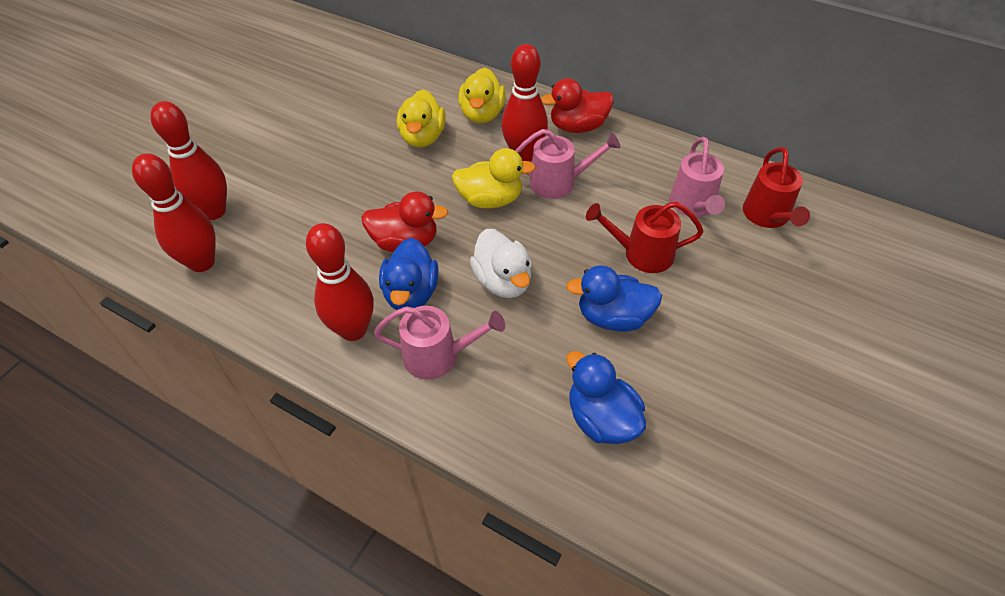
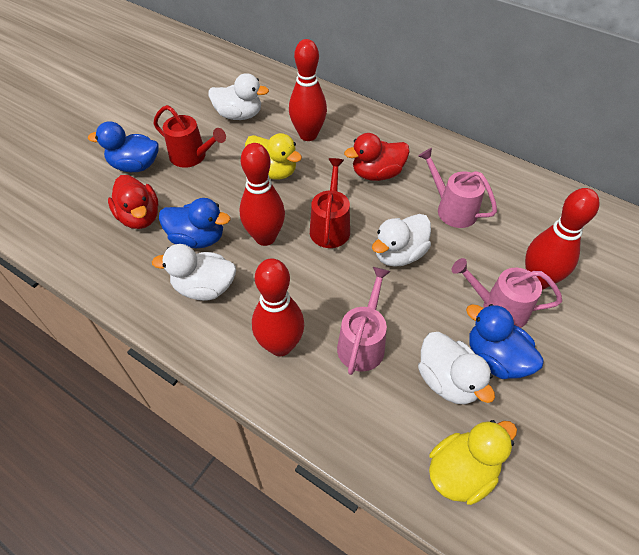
white duck: 1 -> 4
yellow duck: 3 -> 2

